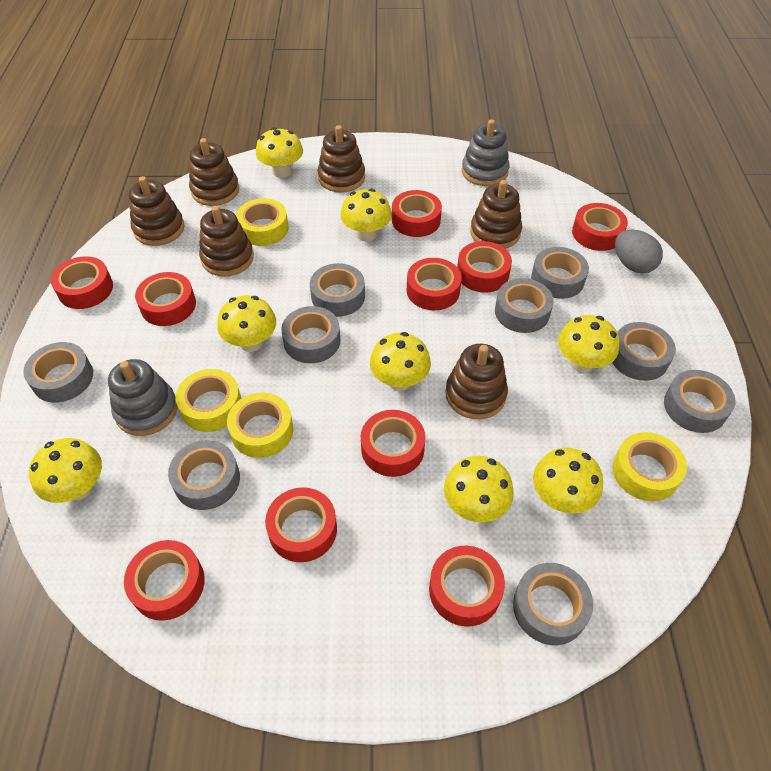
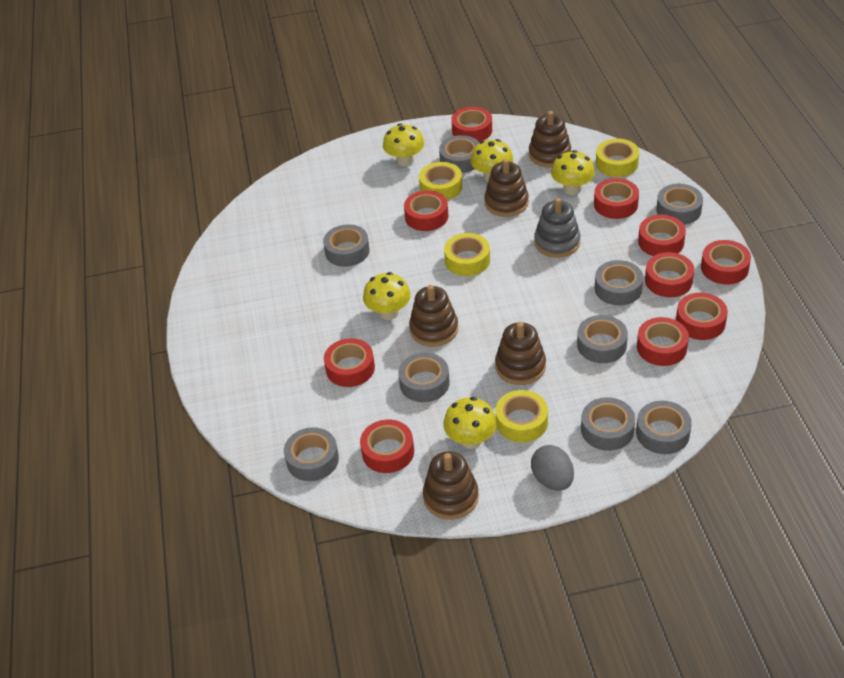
brown stacking toy: 6 -> 5
grey stacking toy: 2 -> 1
yellow mushroom: 8 -> 5

